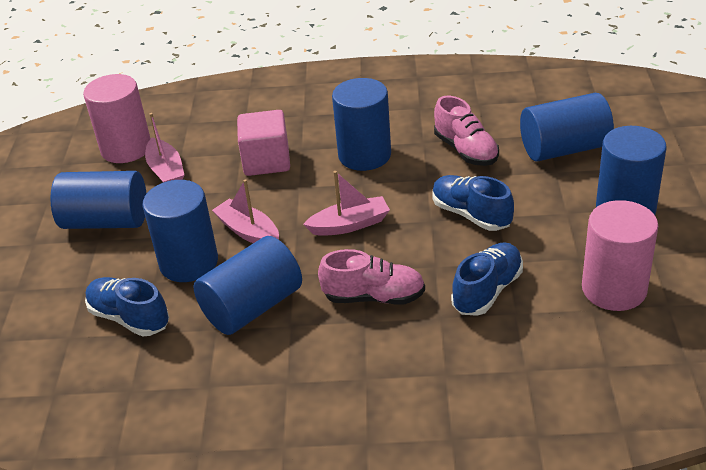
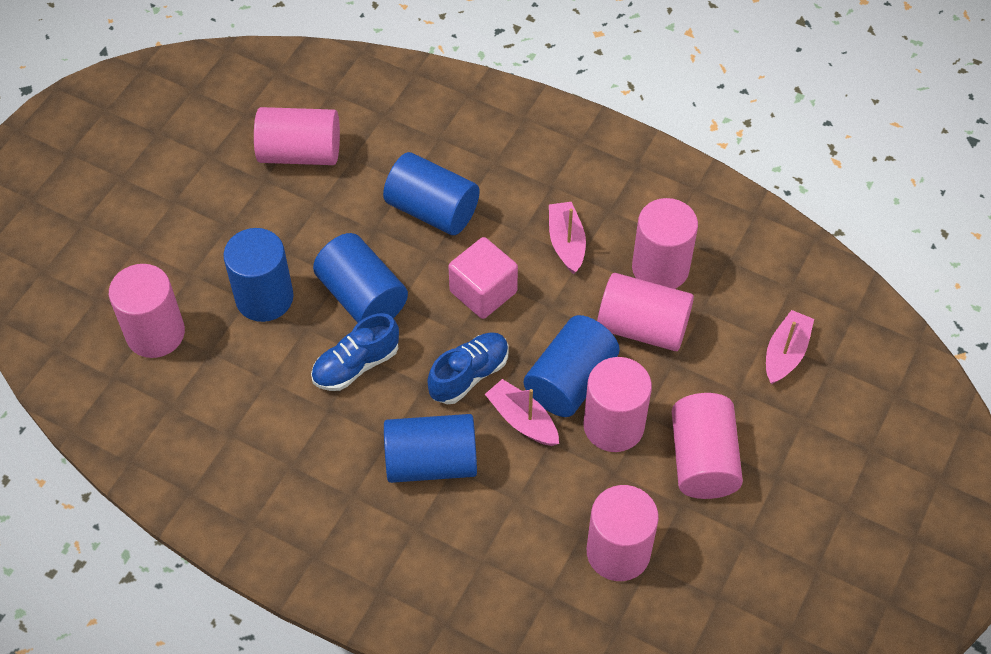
blue cylinder: 6 -> 5
blue shoe: 3 -> 2
pink cylinder: 2 -> 7
pink shoe: 2 -> 0

